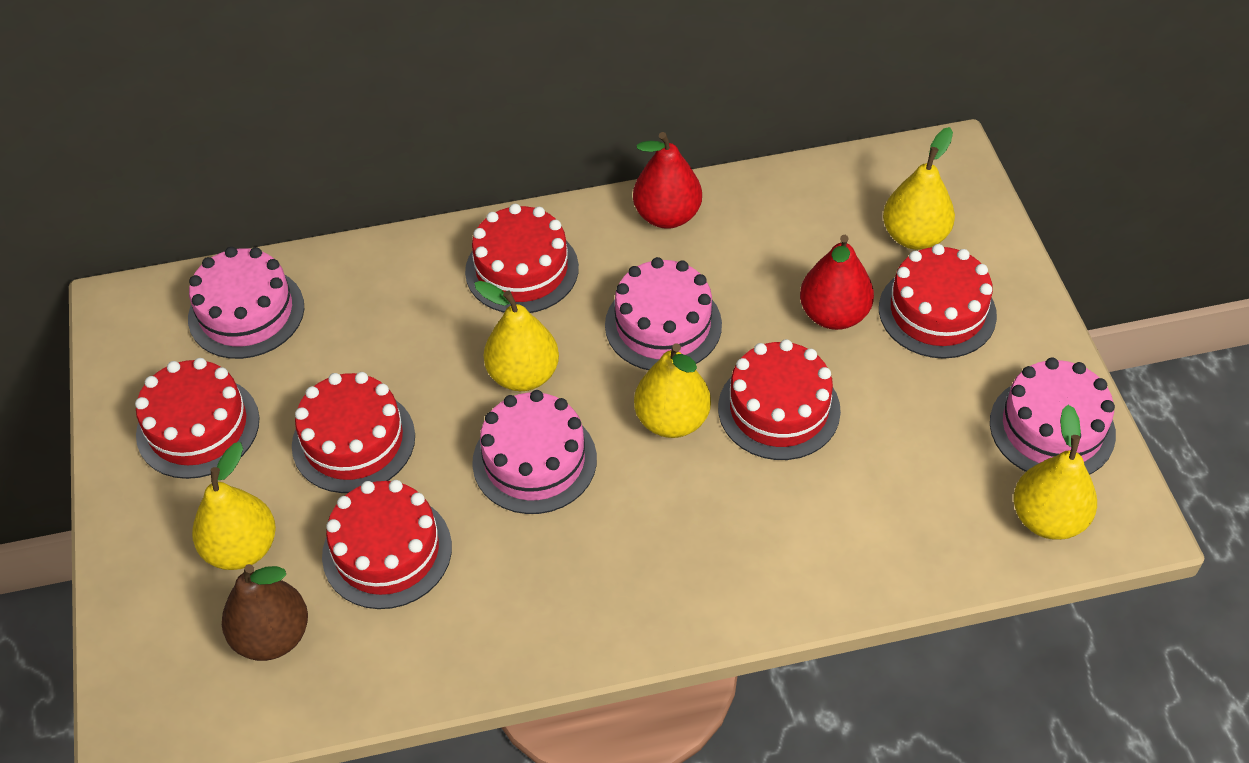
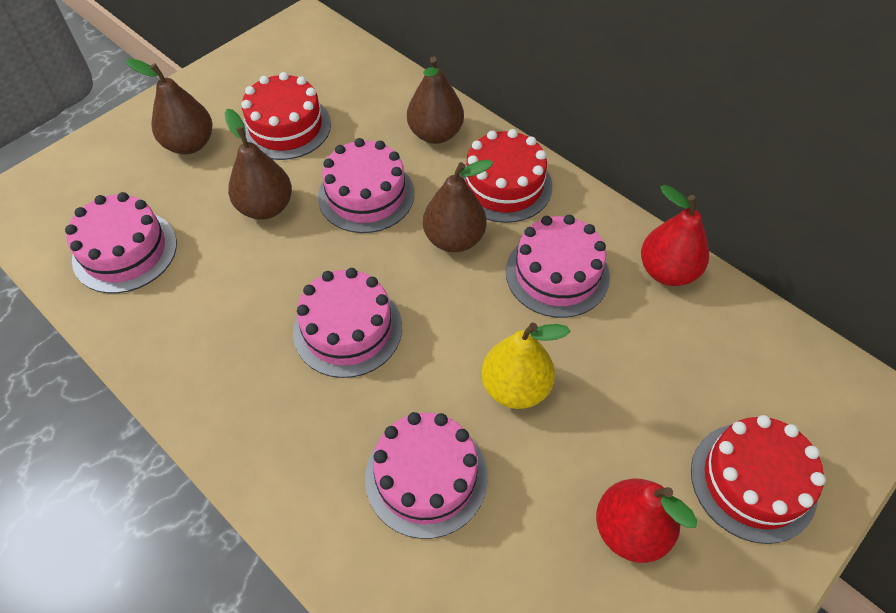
brown pear: 1 -> 4
pink cake: 4 -> 5
red cake: 6 -> 3
yellow pear: 5 -> 1

